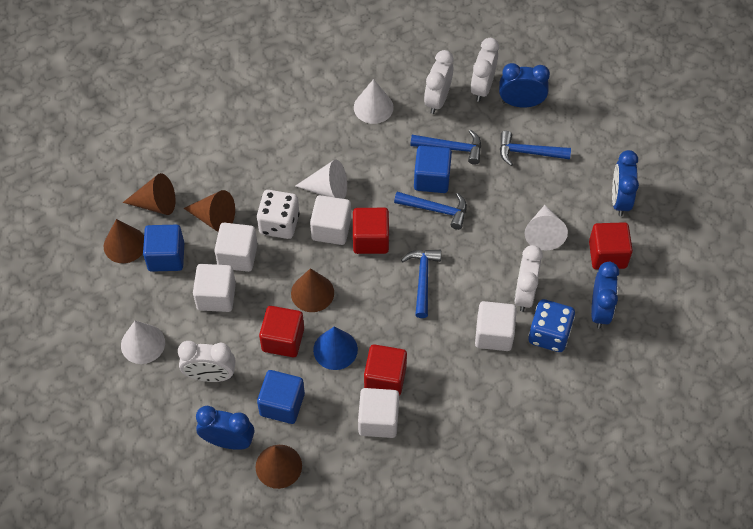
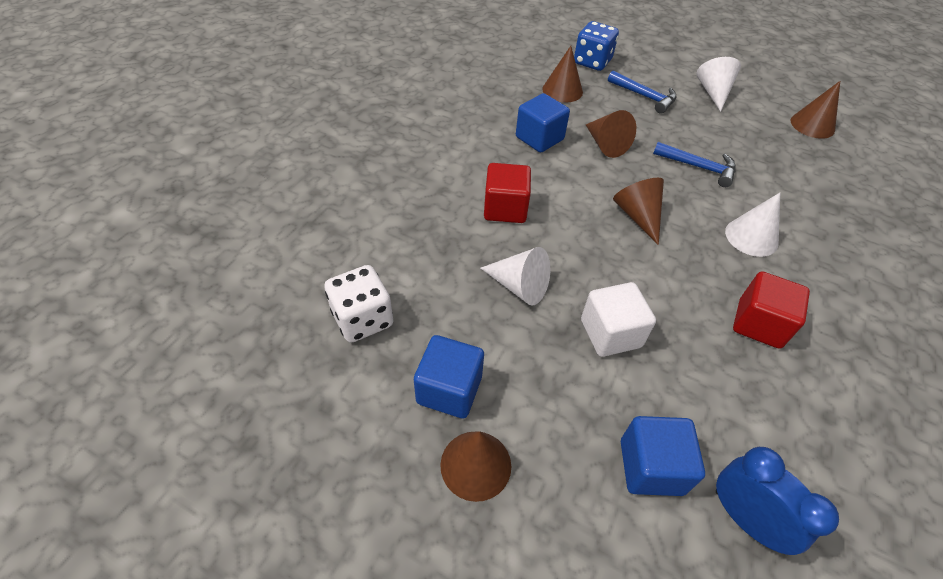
blue clock: 4 -> 1
blue cone: 1 -> 0
blue hammer: 4 -> 2
red cube: 4 -> 2
white clock: 4 -> 0
white cone: 4 -> 3
white cube: 5 -> 1

